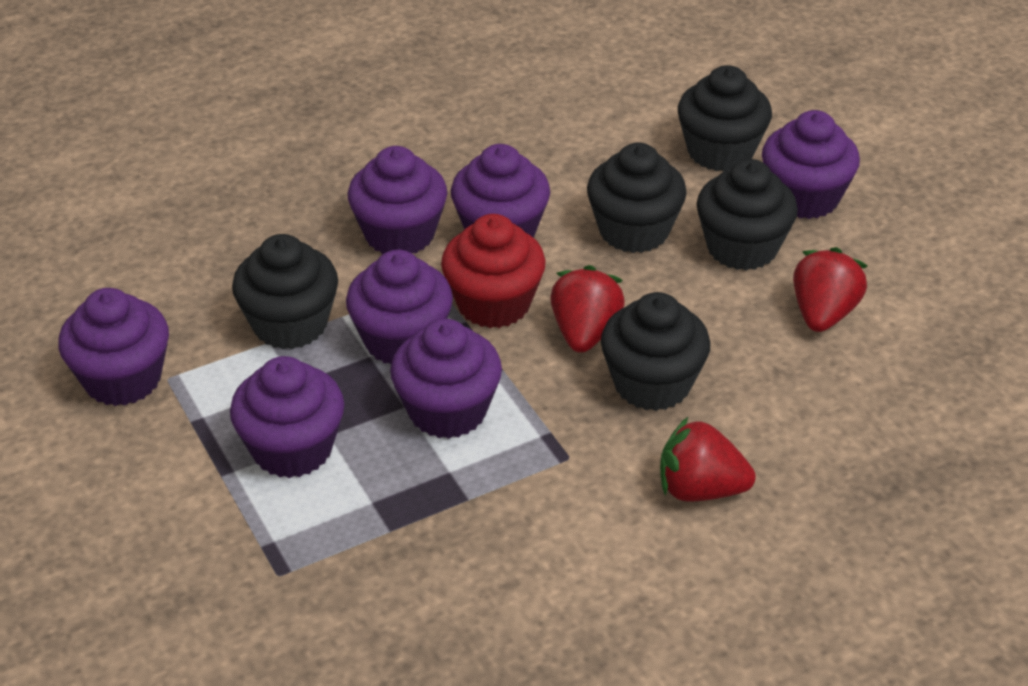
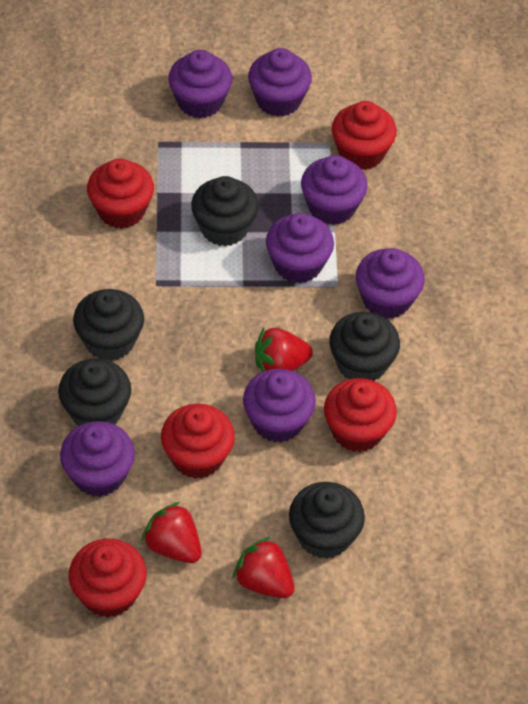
red cupcake: 1 -> 5

